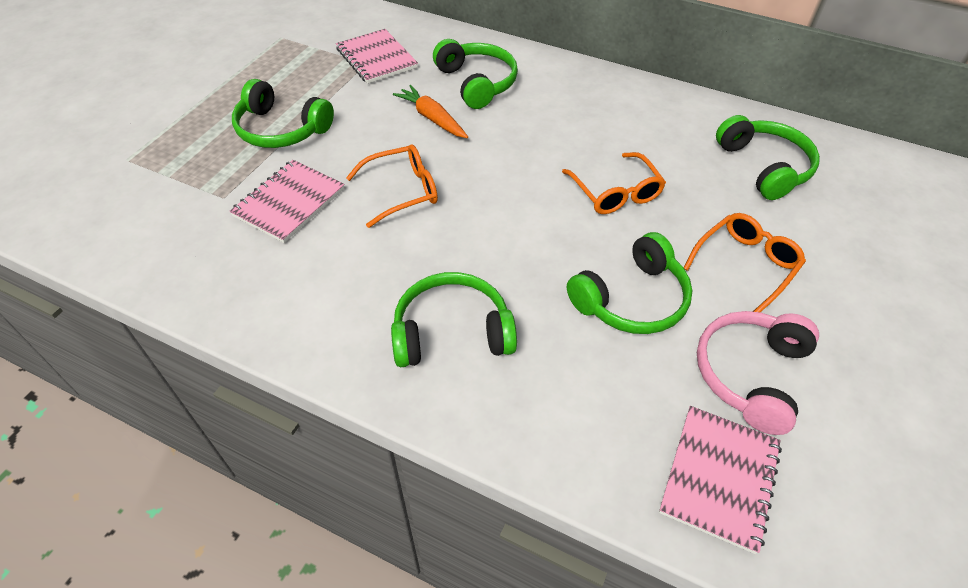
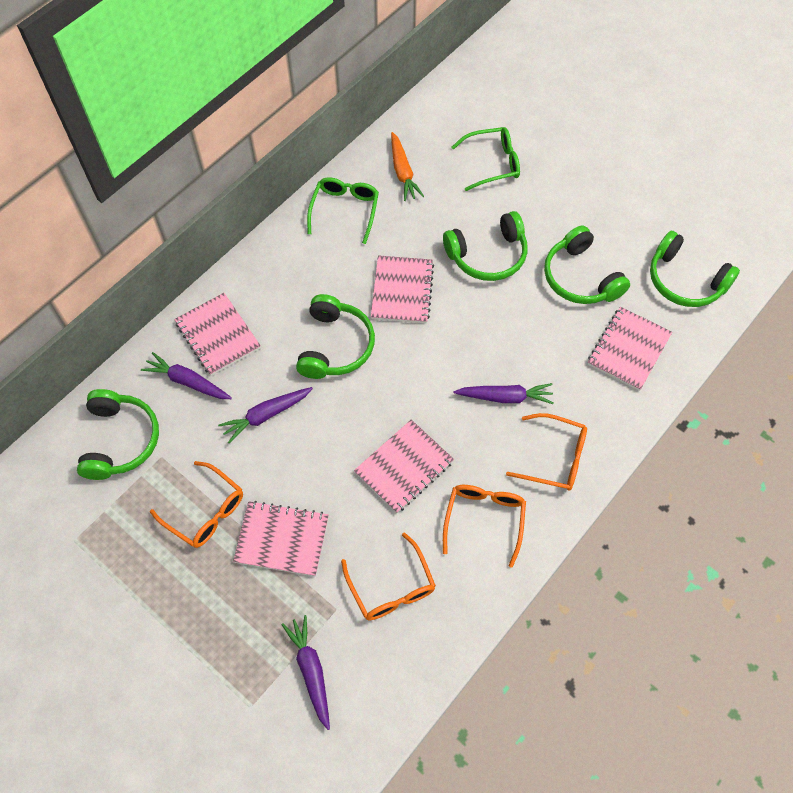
green glasses: 0 -> 2
orange glasses: 3 -> 4
pink headphones: 1 -> 0
pink notebook: 3 -> 5
purple carrot: 0 -> 4

